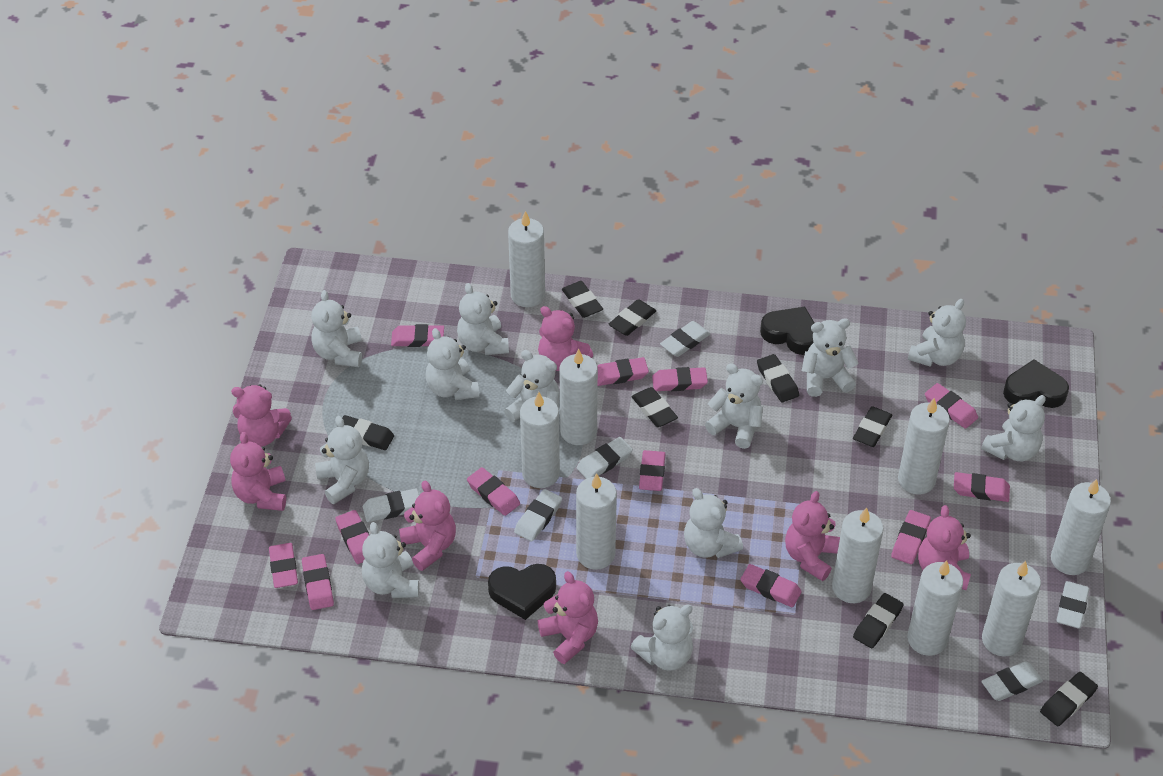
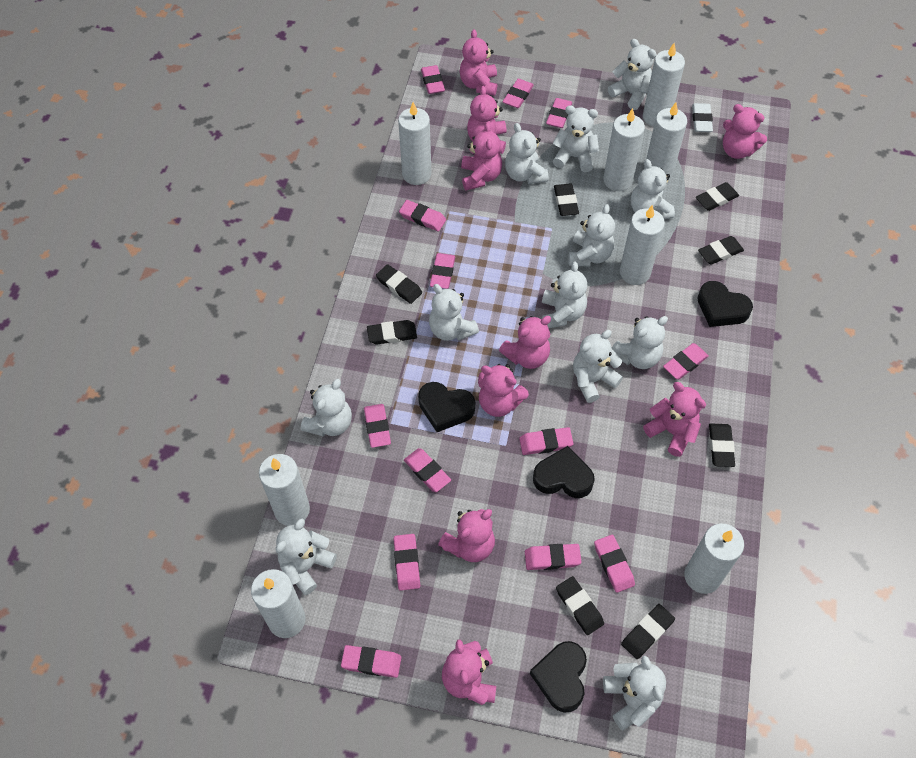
black heart: 3 -> 4
pink eraser: 12 -> 13
pink teddy bear: 7 -> 9
white candle: 9 -> 8
white eraser: 6 -> 1

